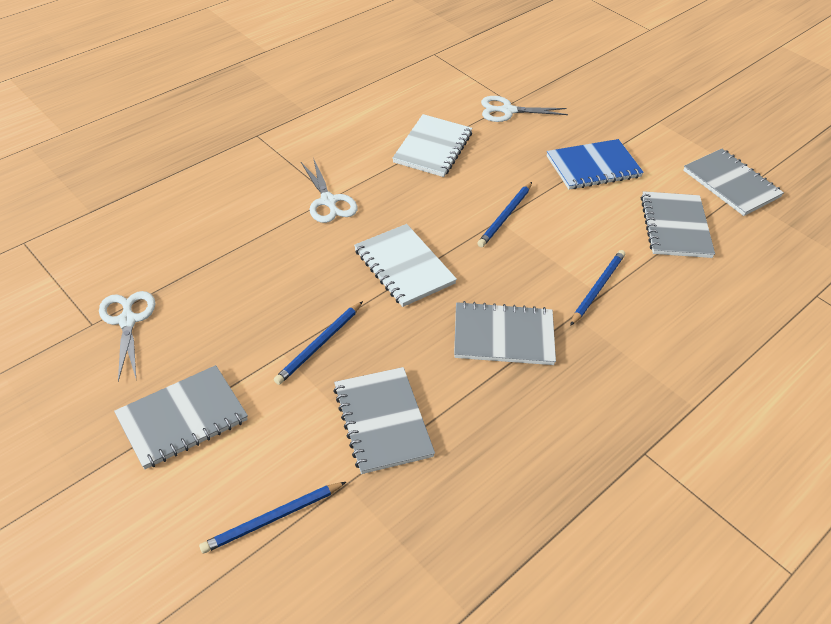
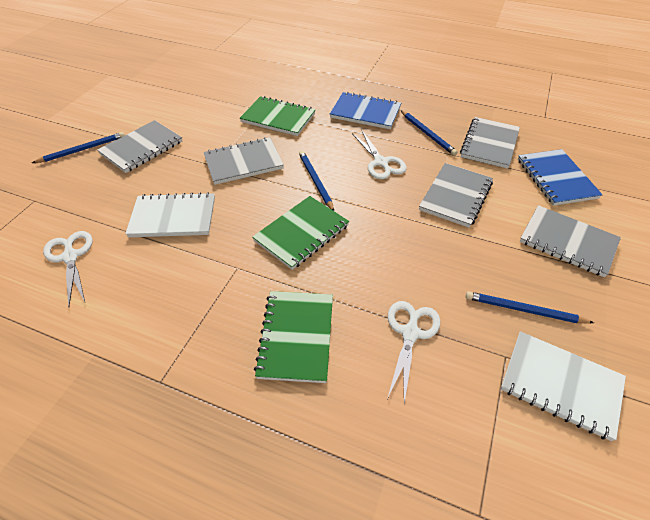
blue notebook: 1 -> 2
green notebook: 0 -> 3

